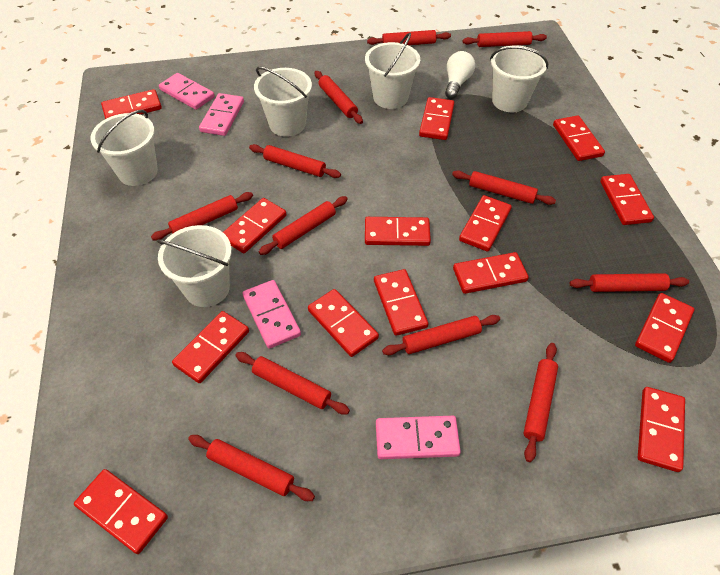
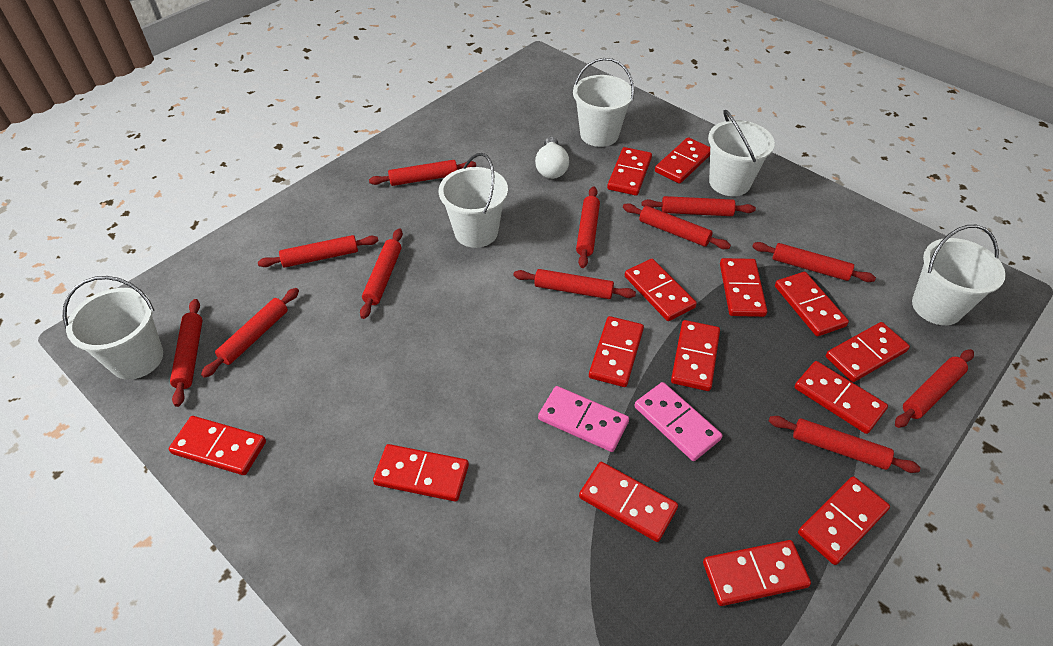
pink domino: 4 -> 2

